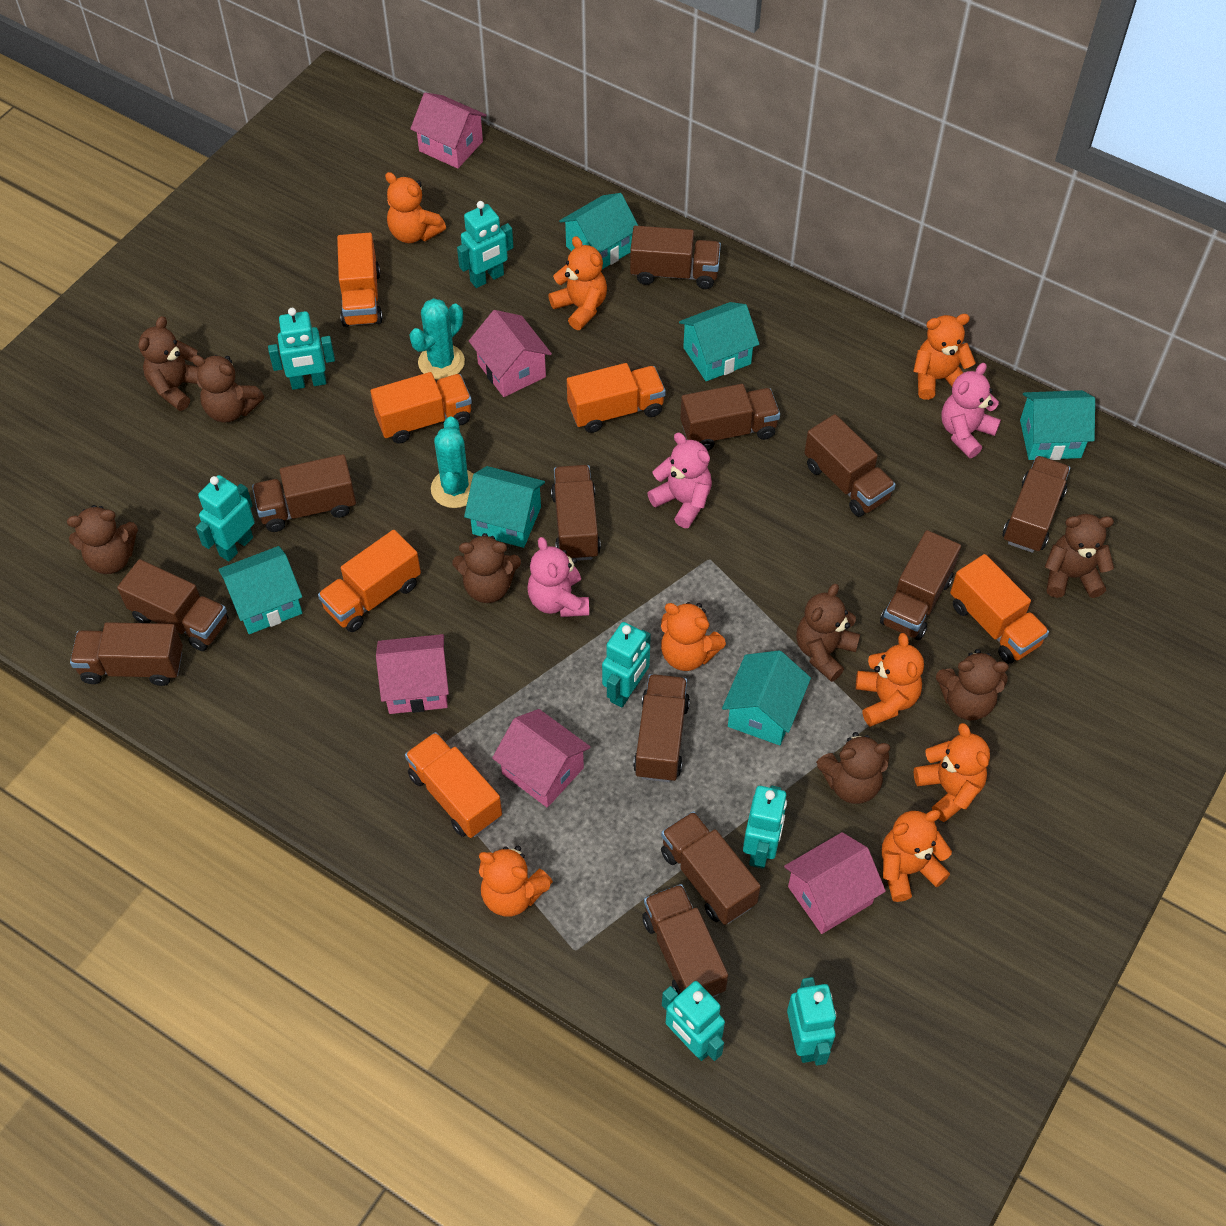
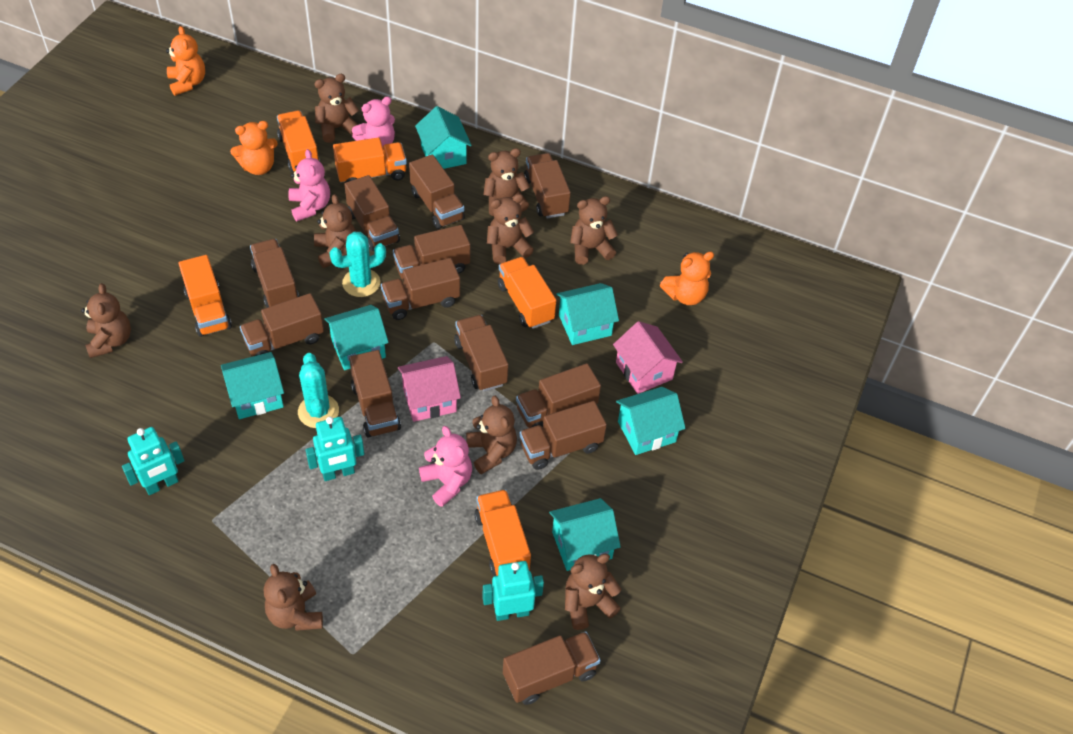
brown teddy bear: 8 -> 9
orange teddy bear: 8 -> 3
orange truck: 6 -> 5
pink house: 5 -> 2
turquoise robot: 7 -> 3

